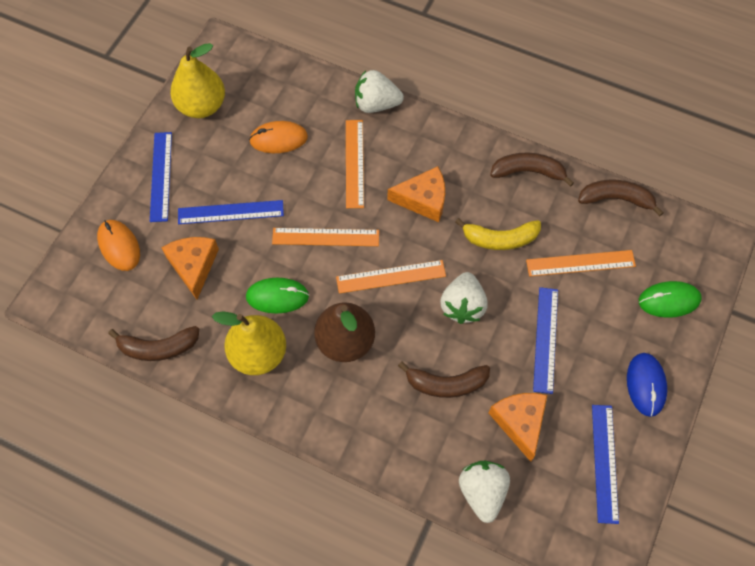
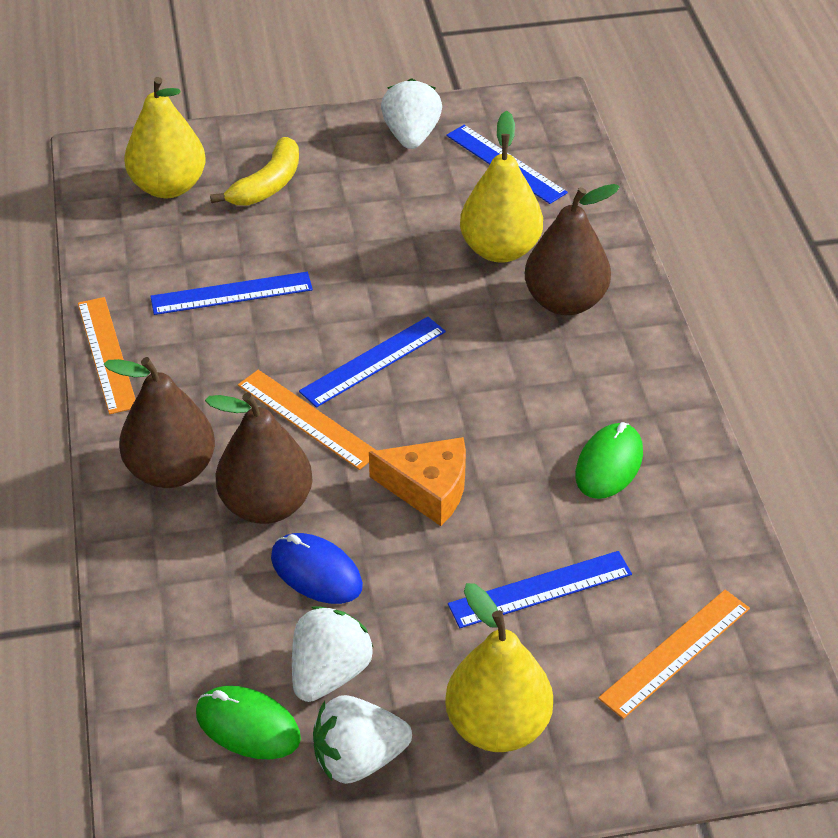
brown banana: 4 -> 0
brown pear: 1 -> 3
orange cheese: 3 -> 1
orange mouse: 2 -> 0
orange ruler: 4 -> 3
yellow pear: 2 -> 3

